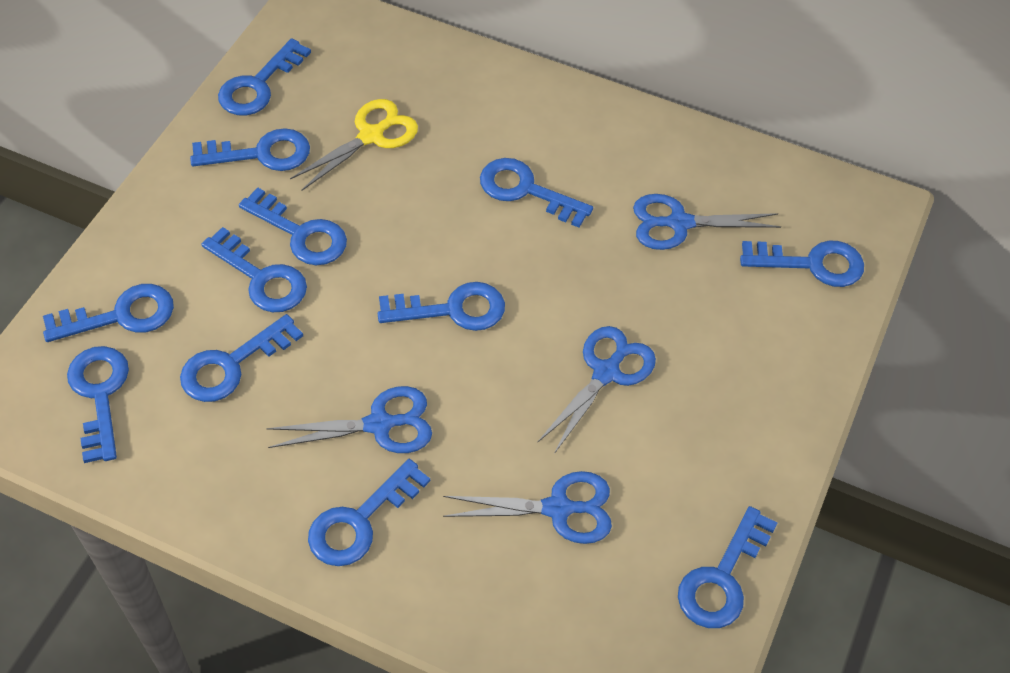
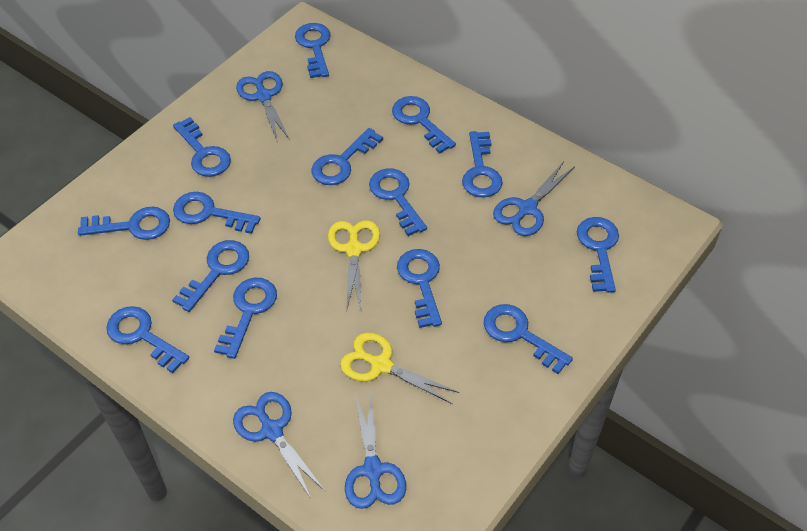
blue key: 12 -> 14
yellow scissors: 1 -> 2

